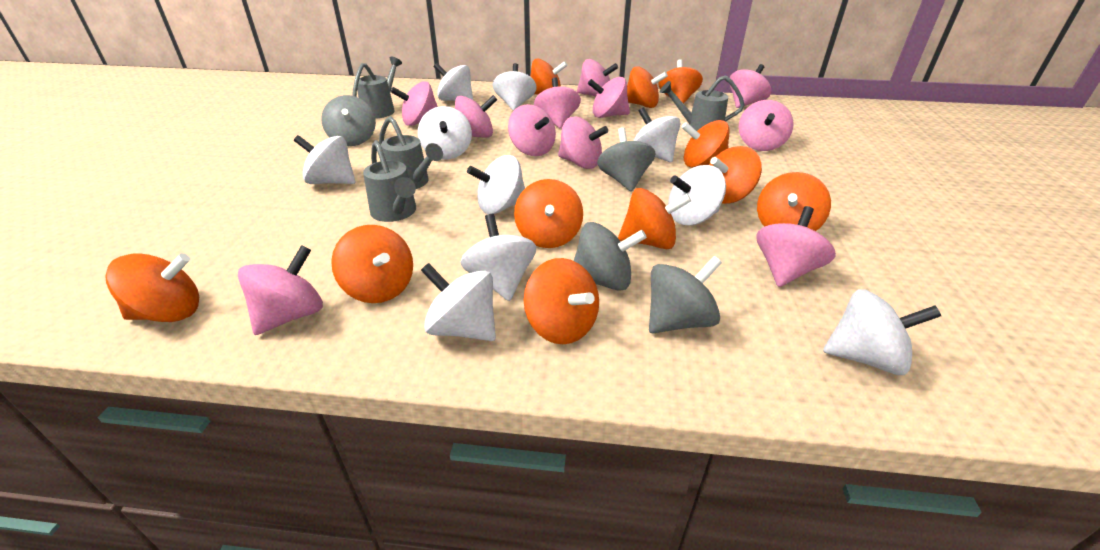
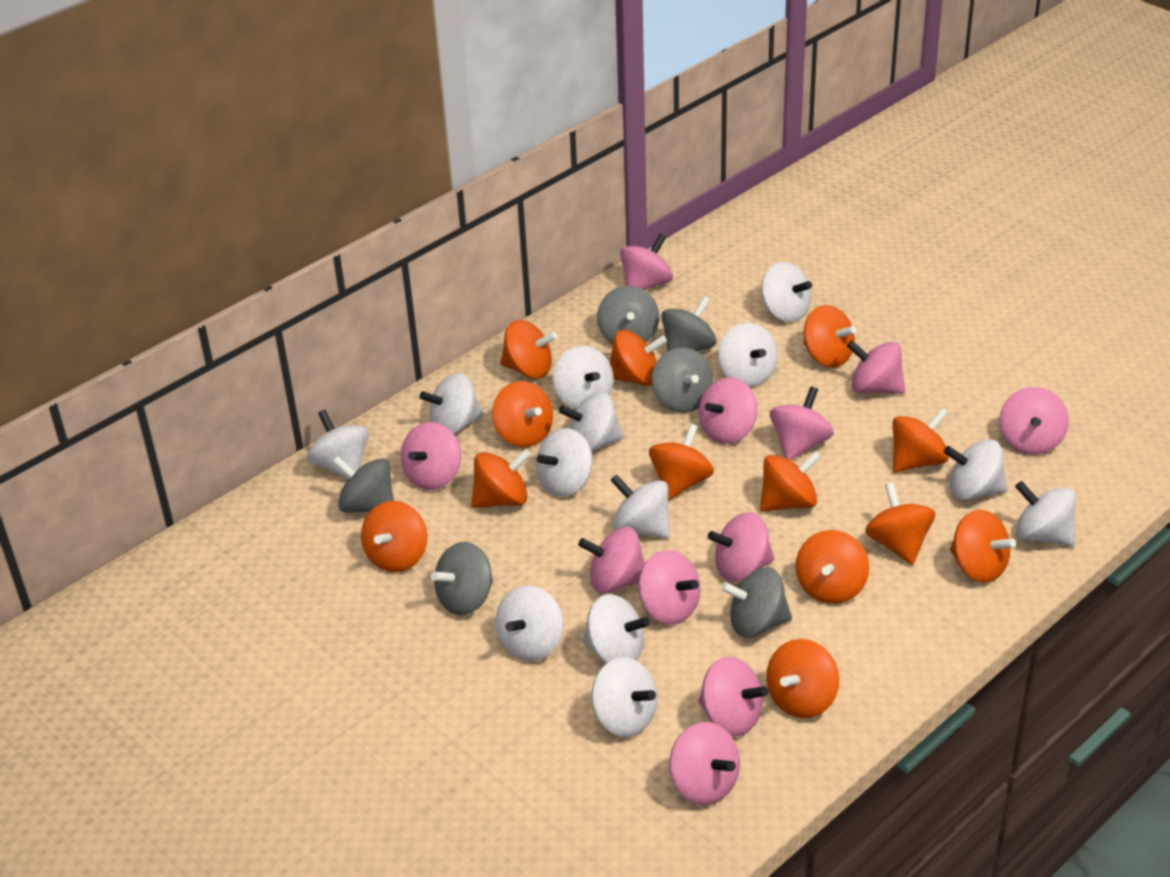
grey spinning top: 4 -> 6
grey watering can: 4 -> 0
orange spinning top: 11 -> 13
white spinning top: 10 -> 13

